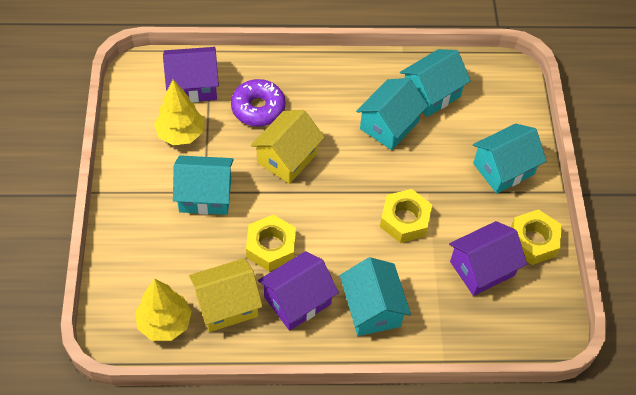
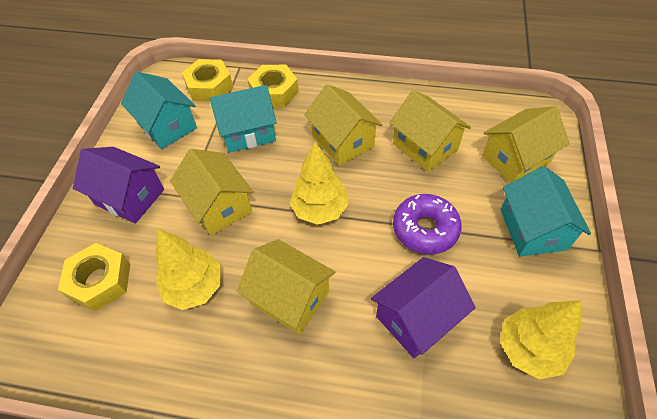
purple house: 3 -> 2
turquoise house: 5 -> 3
yellow house: 2 -> 5
yellow tree: 2 -> 3

